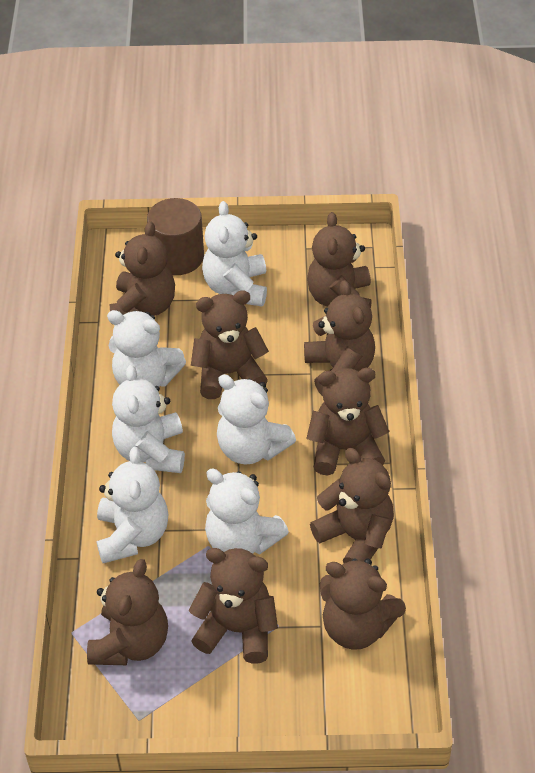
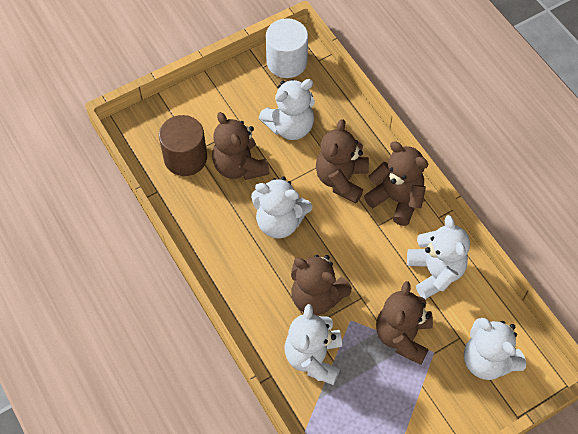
brown teddy bear: 9 -> 5
white cylinder: 0 -> 1
white teddy bear: 6 -> 5

